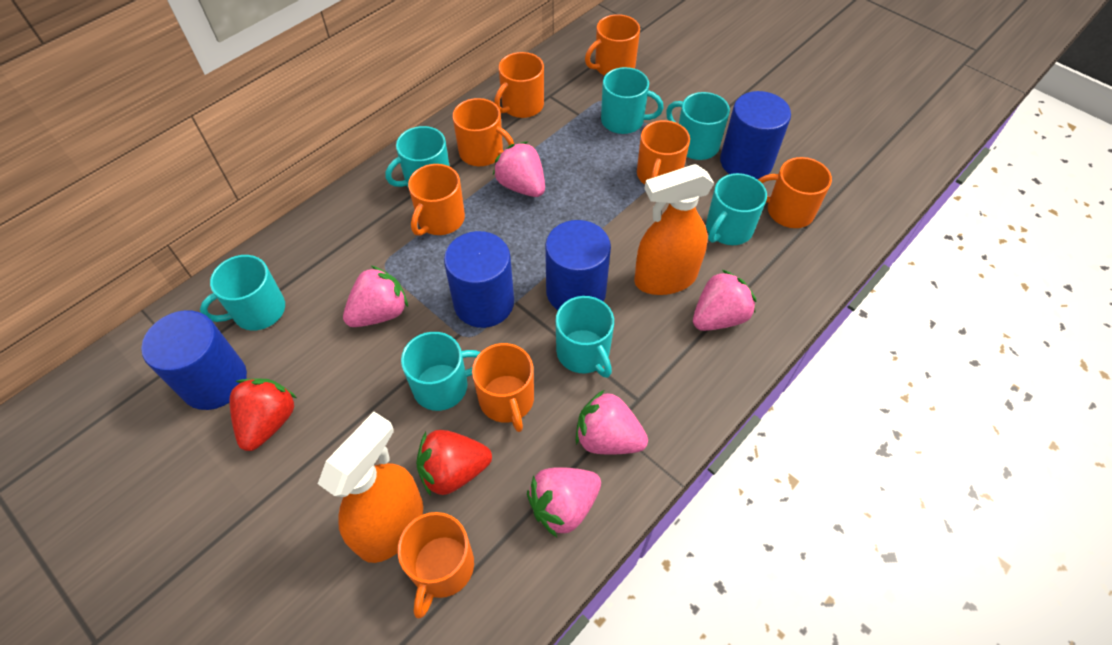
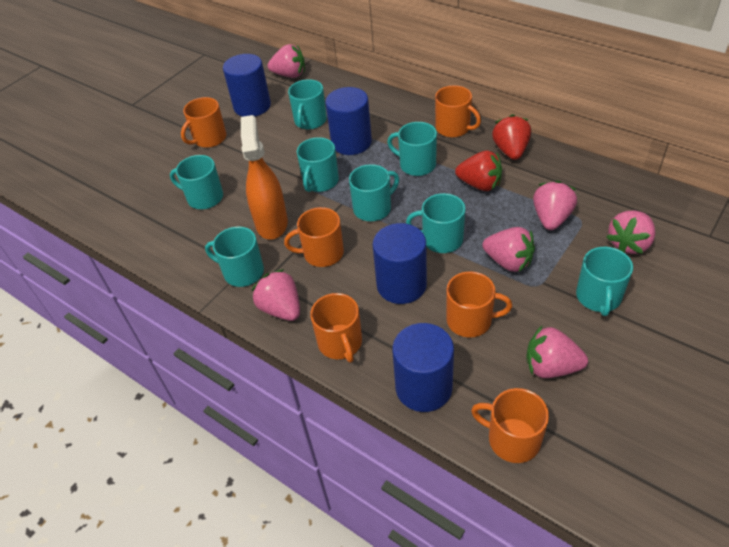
orange mug: 8 -> 6
orange spray bottle: 2 -> 1
pink strawberry: 5 -> 6
turquoise mug: 7 -> 8

